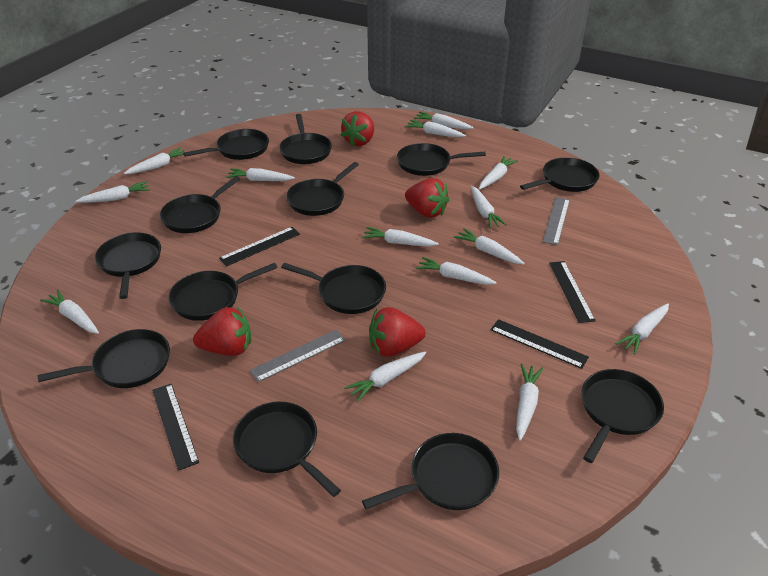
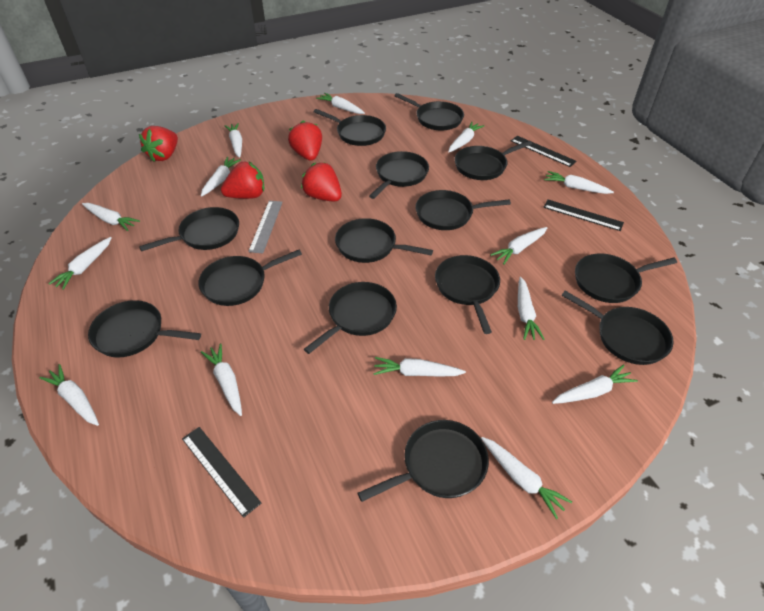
black pan: 13 -> 14
black ruler: 4 -> 3
grey ruler: 2 -> 1

